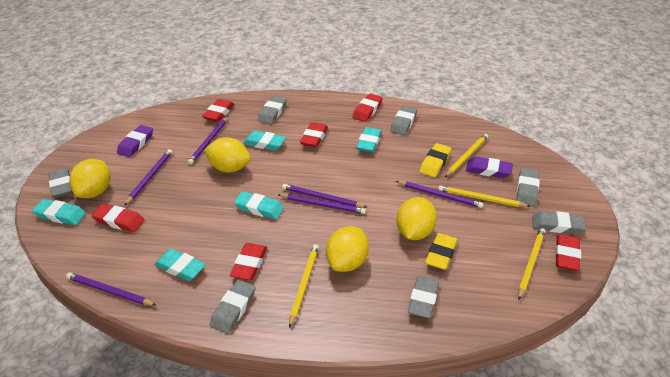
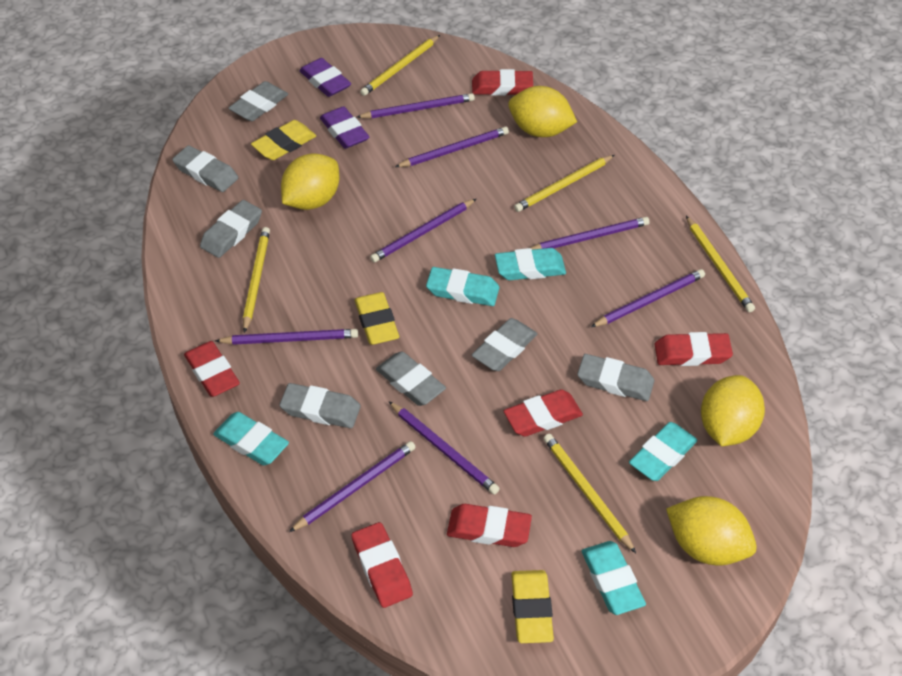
purple pencil: 6 -> 8
yellow eraser: 2 -> 3
yellow pencil: 4 -> 5

